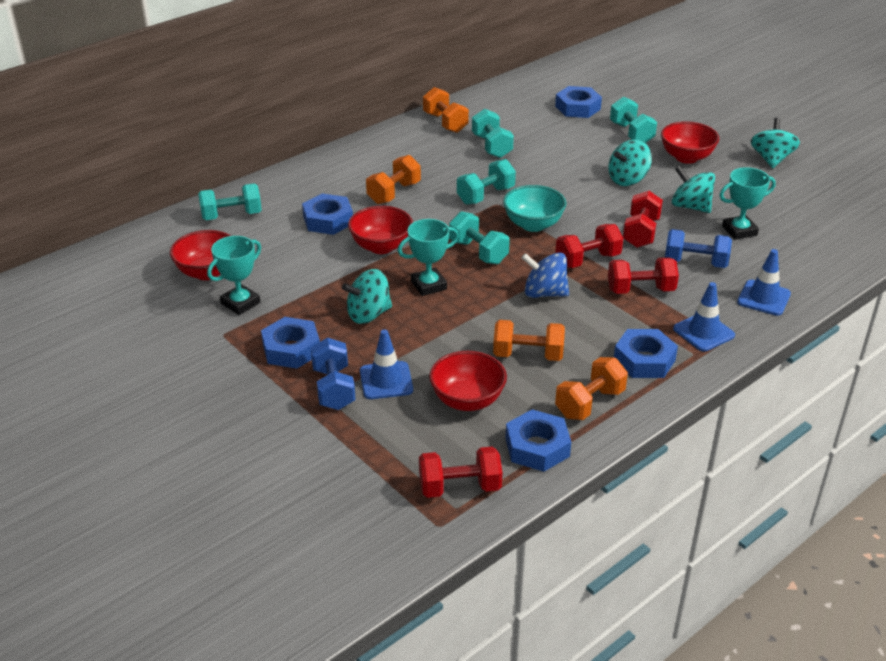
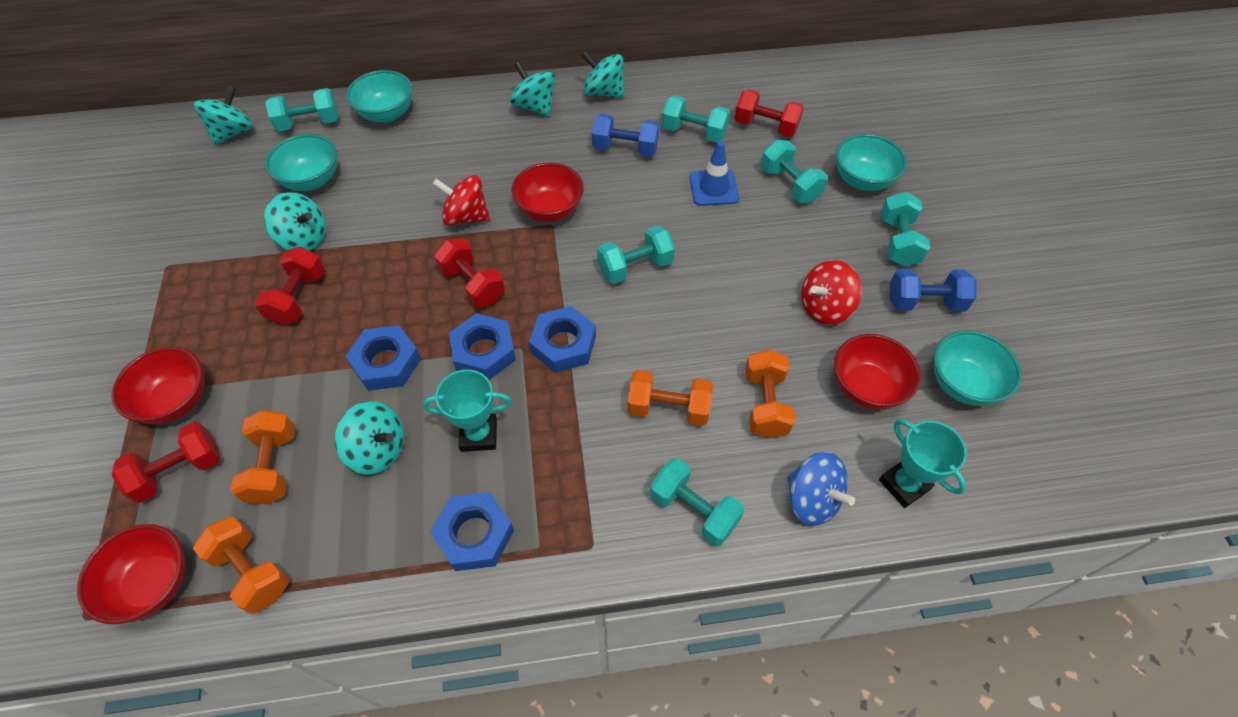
blue nut: 5 -> 4
blue traffic cone: 3 -> 1
red spinning top: 0 -> 2
turquoise bowl: 1 -> 4
turquoise dumbbell: 5 -> 6
turquoise spinning top: 4 -> 5
turquoise trophy: 3 -> 2

